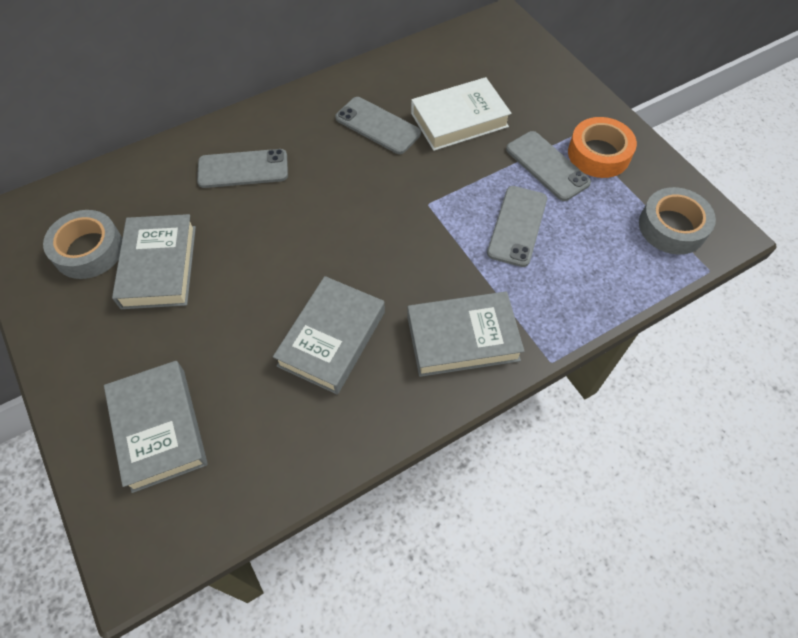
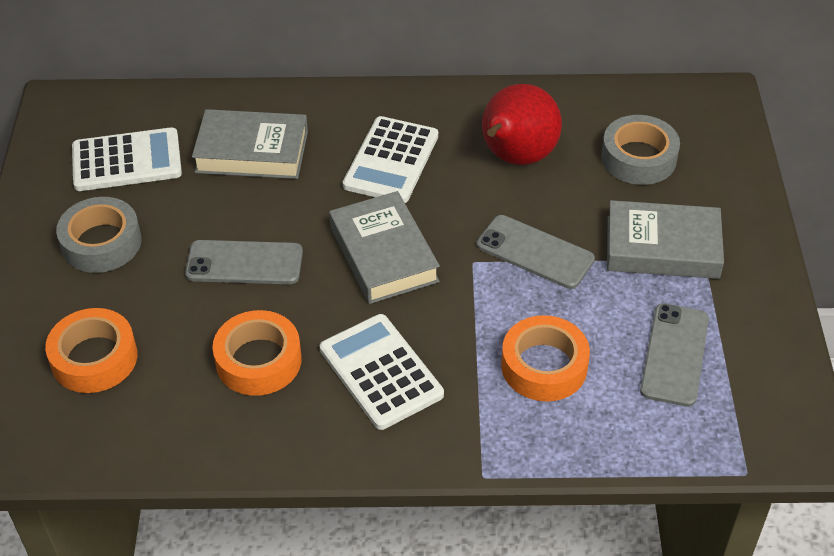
grey book: 4 -> 3
grey phone: 4 -> 3
orange tape: 1 -> 3
red pear: 0 -> 1
white book: 1 -> 0
white calculator: 0 -> 3

